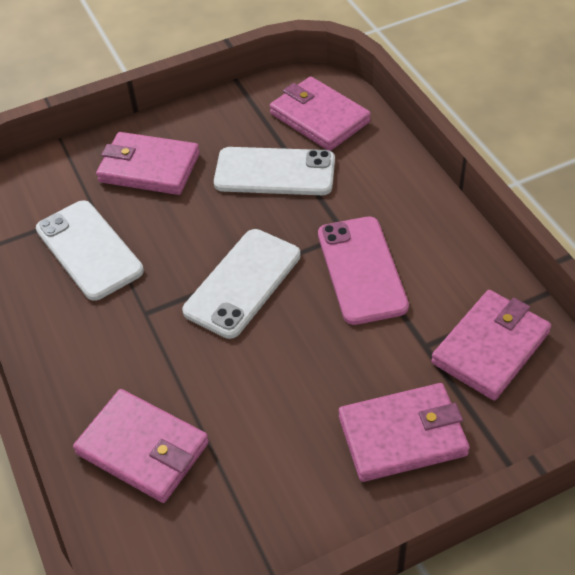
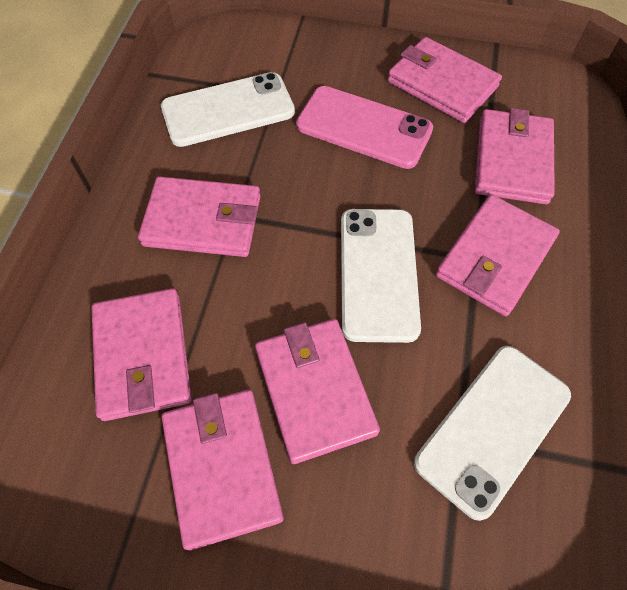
pink wallet: 5 -> 7

